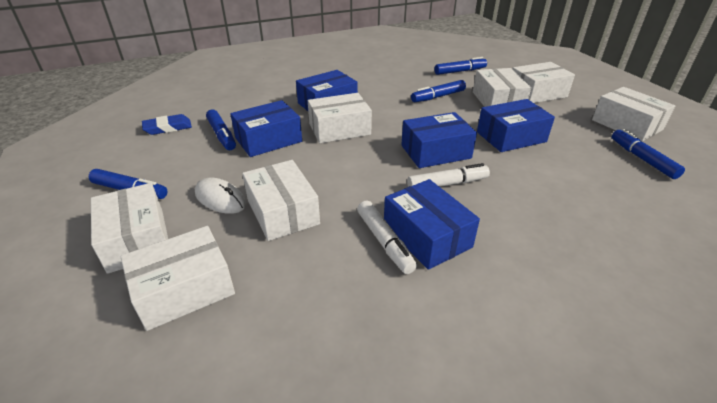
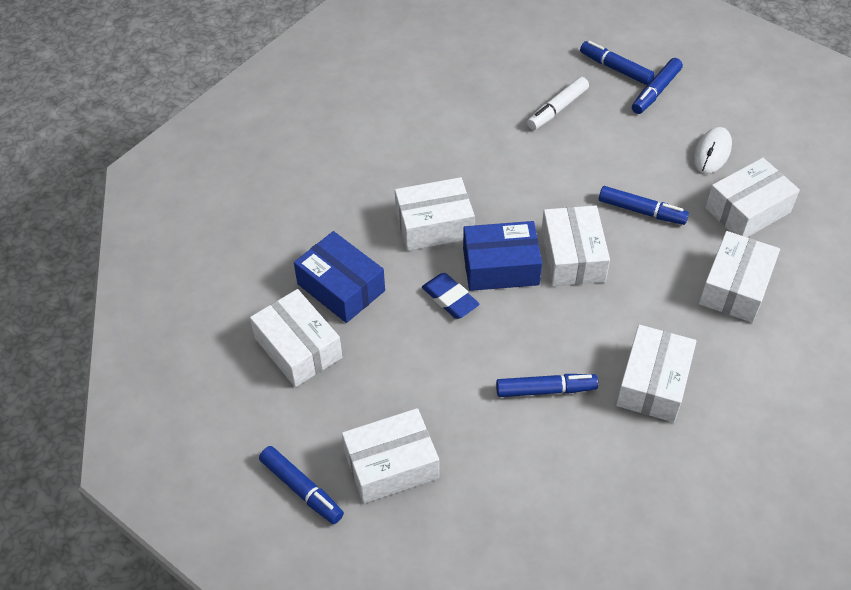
blue box: 5 -> 2
white marker: 2 -> 1

